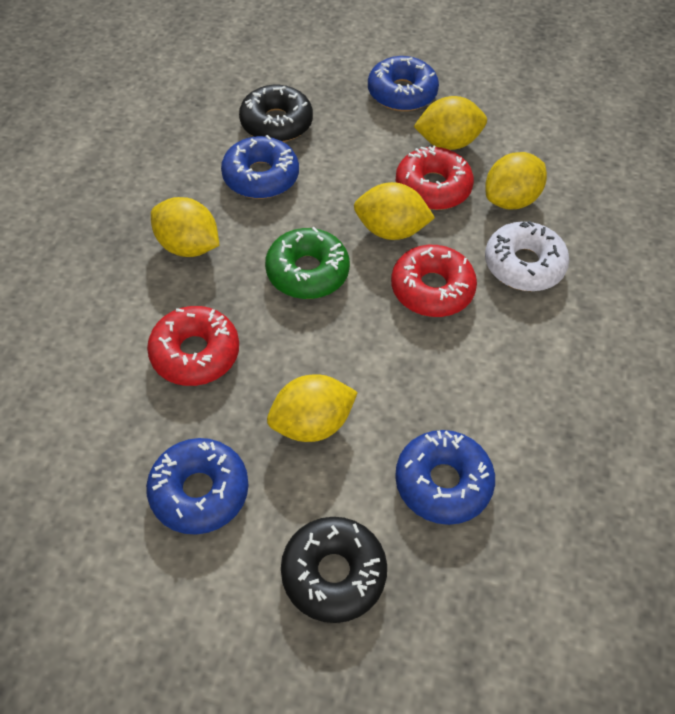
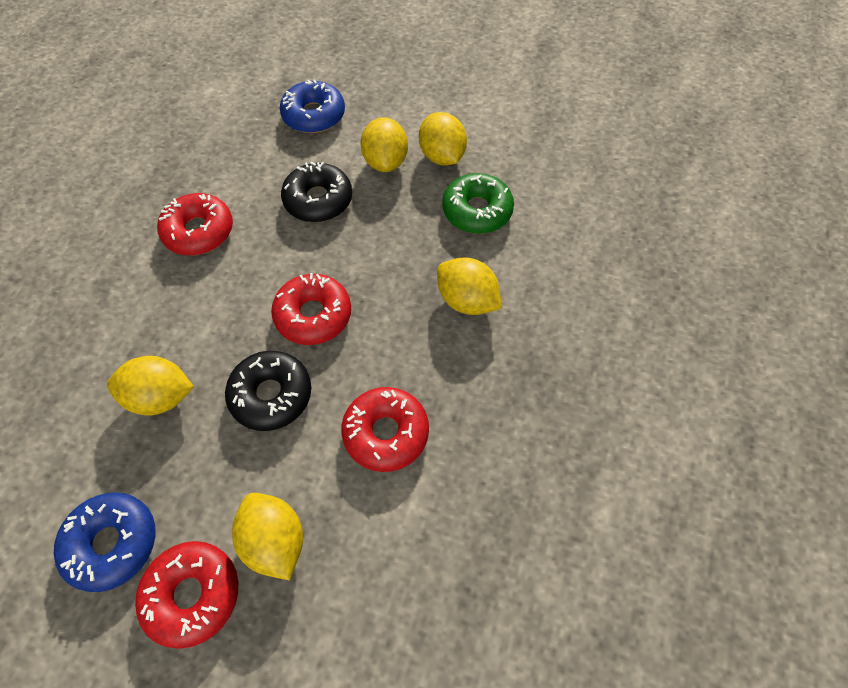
blue donut: 4 -> 2
red donut: 3 -> 4
white donut: 1 -> 0

